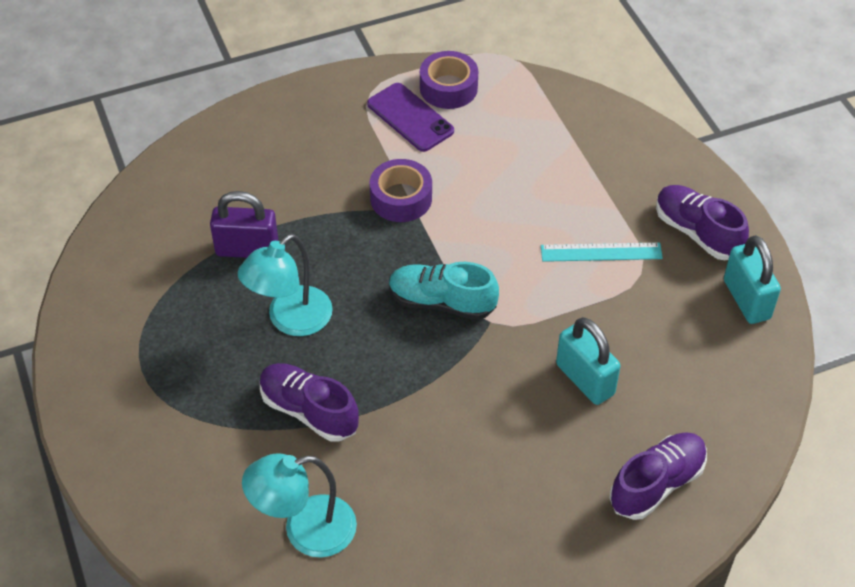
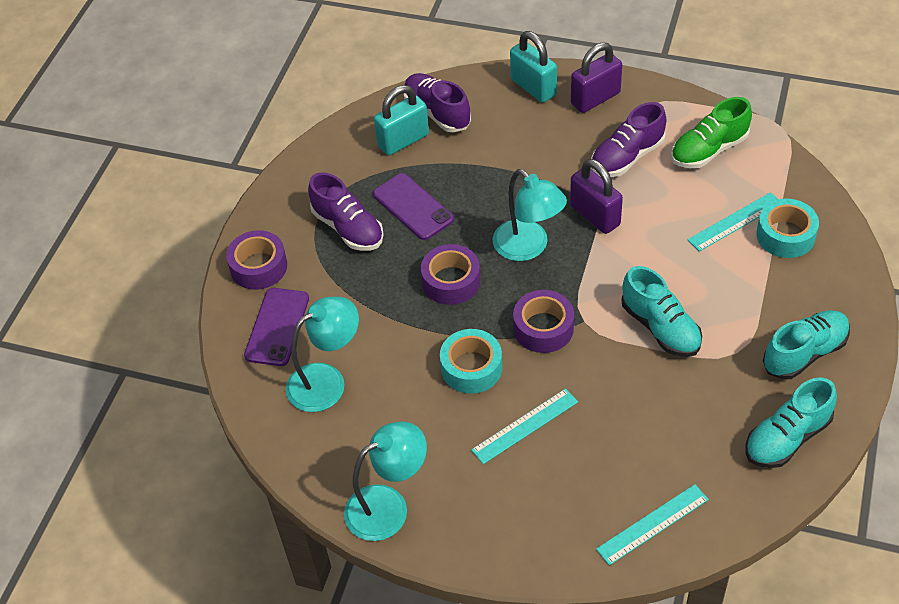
green shoe: 0 -> 1
purple padlock: 1 -> 2
purple phone: 1 -> 2
purple tape: 2 -> 3
turquoise lamp: 2 -> 3
turquoise ruler: 1 -> 3
turquoise shoe: 1 -> 3
turquoise tape: 0 -> 2

